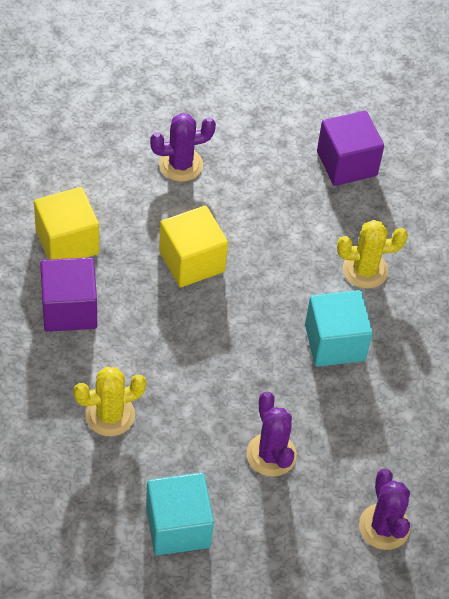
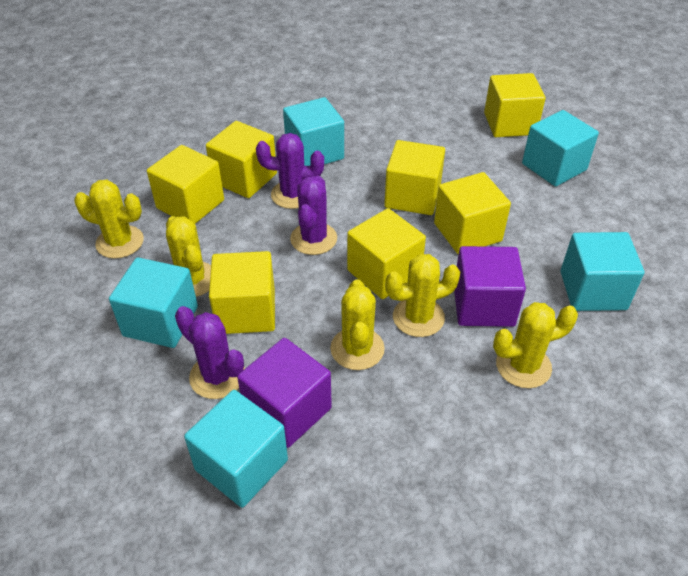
turquoise cube: 2 -> 5
yellow cactus: 2 -> 5
yellow cube: 2 -> 7

